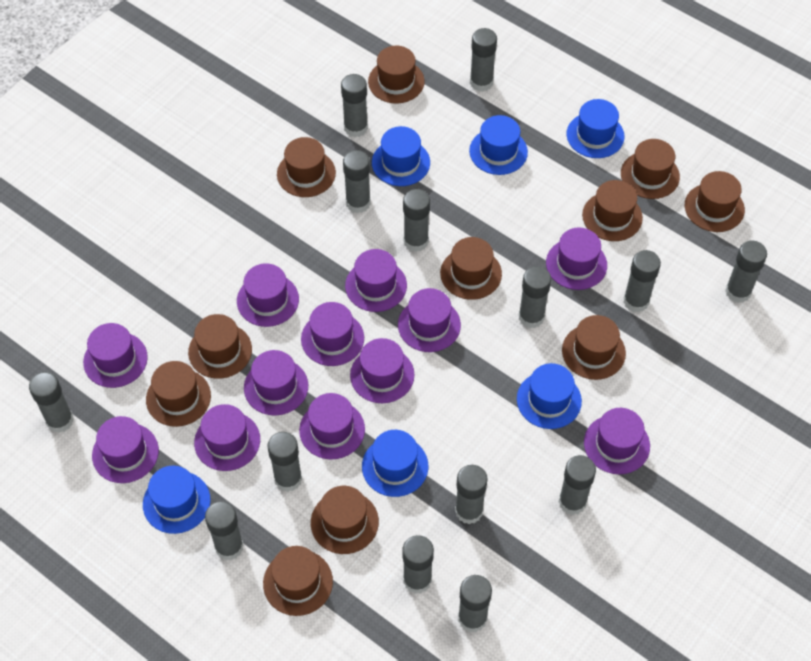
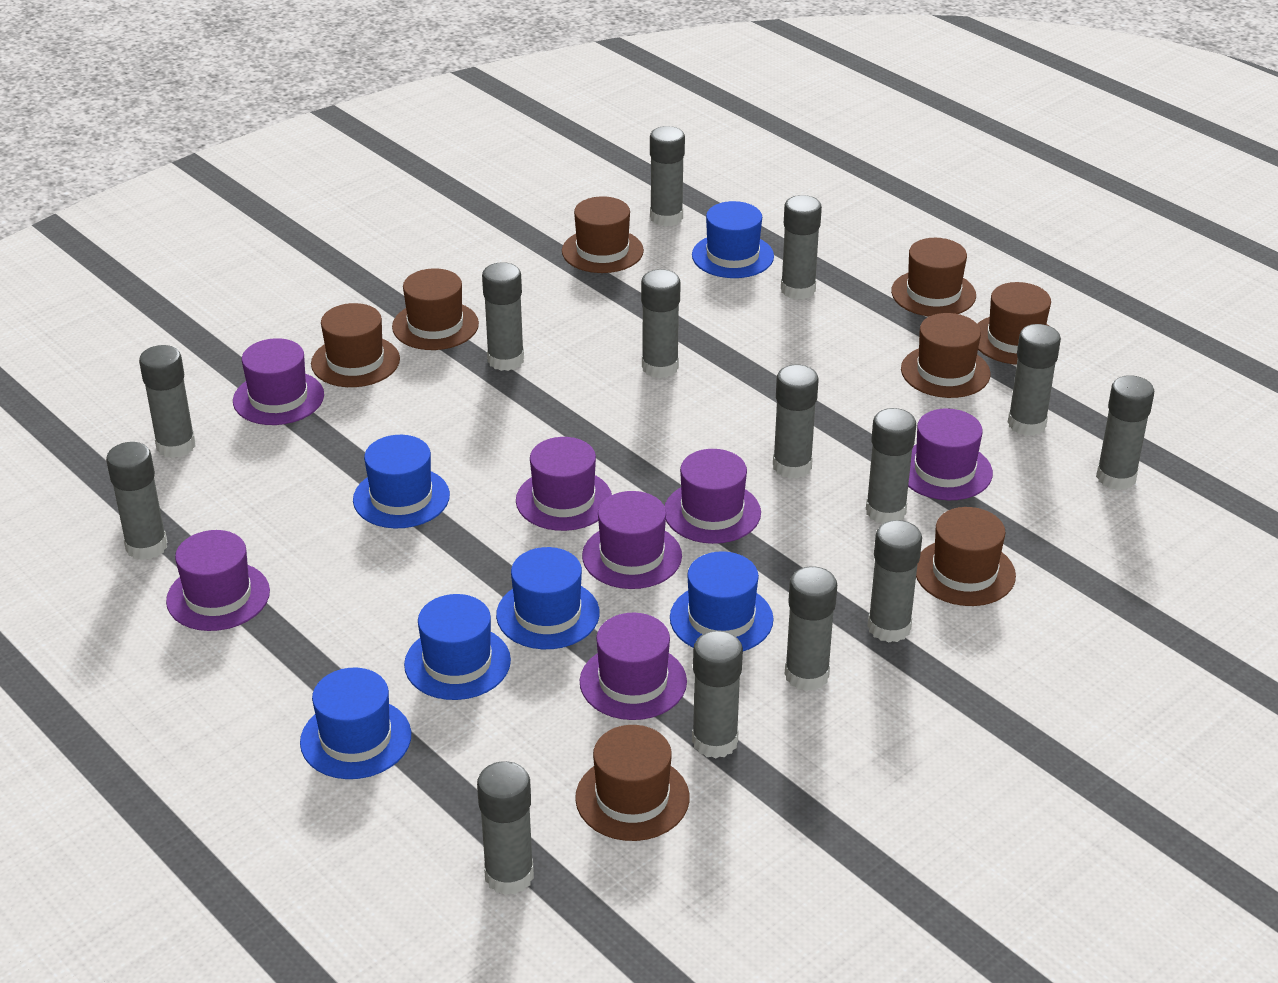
brown hat: 11 -> 8
purple hat: 12 -> 7

